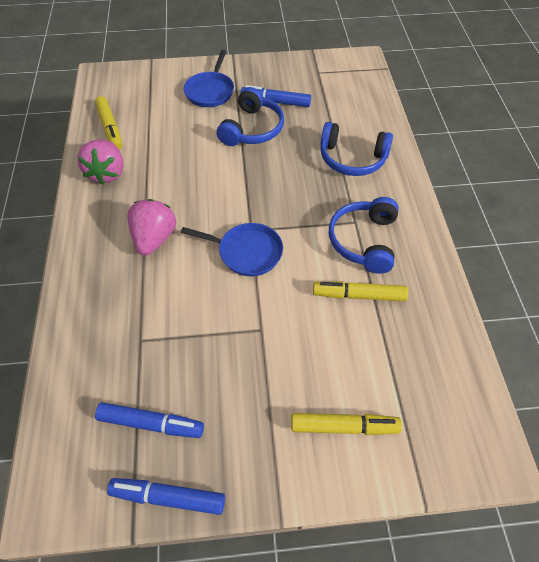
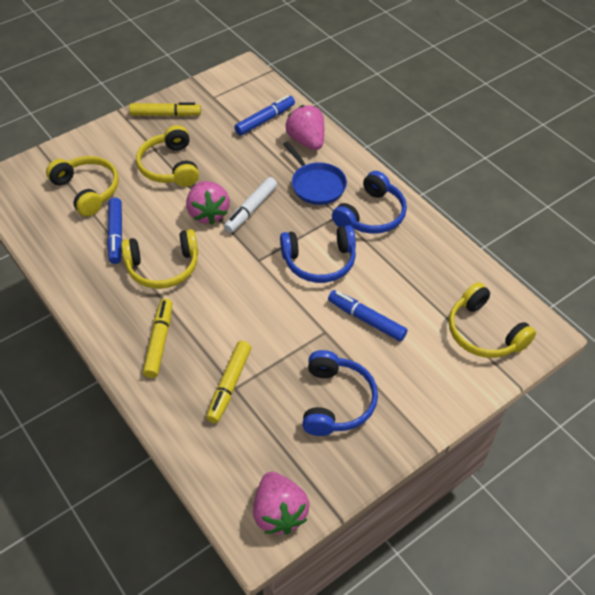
blue pan: 2 -> 1
pink strawberry: 2 -> 3
white marker: 0 -> 1
yellow headphones: 0 -> 4

